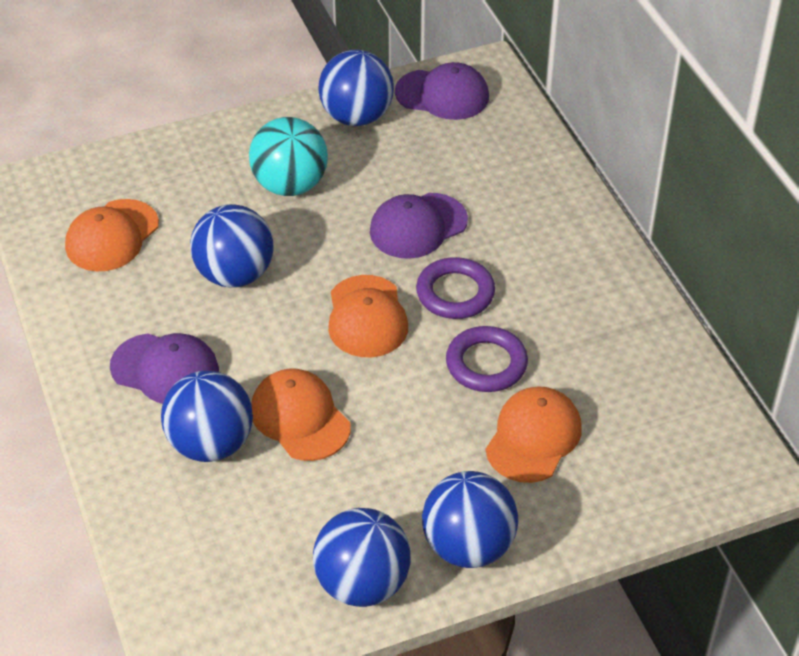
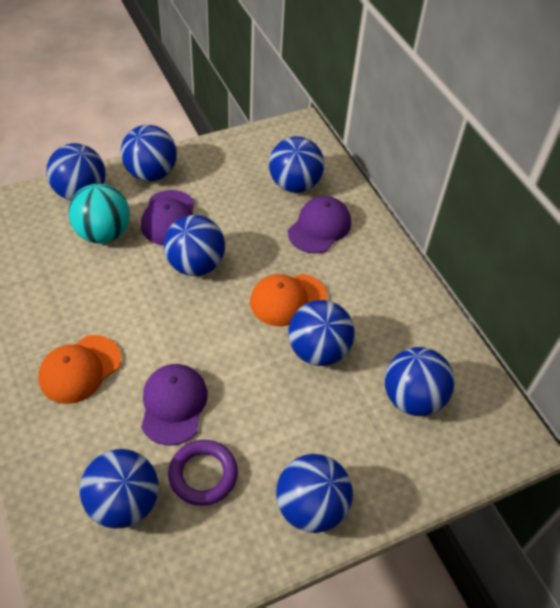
blue ball: 5 -> 8
orange cap: 4 -> 2
purple ring: 2 -> 1

